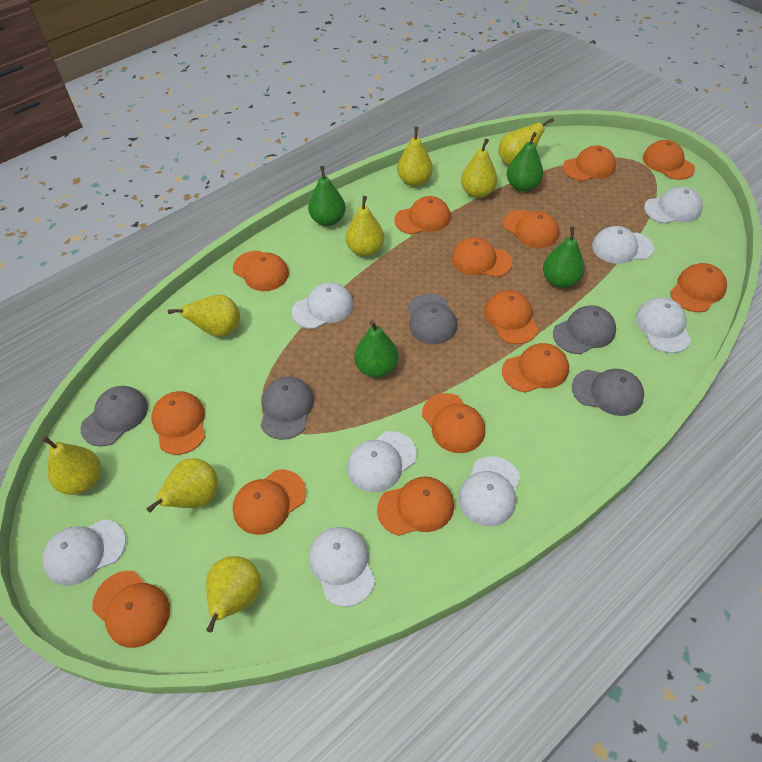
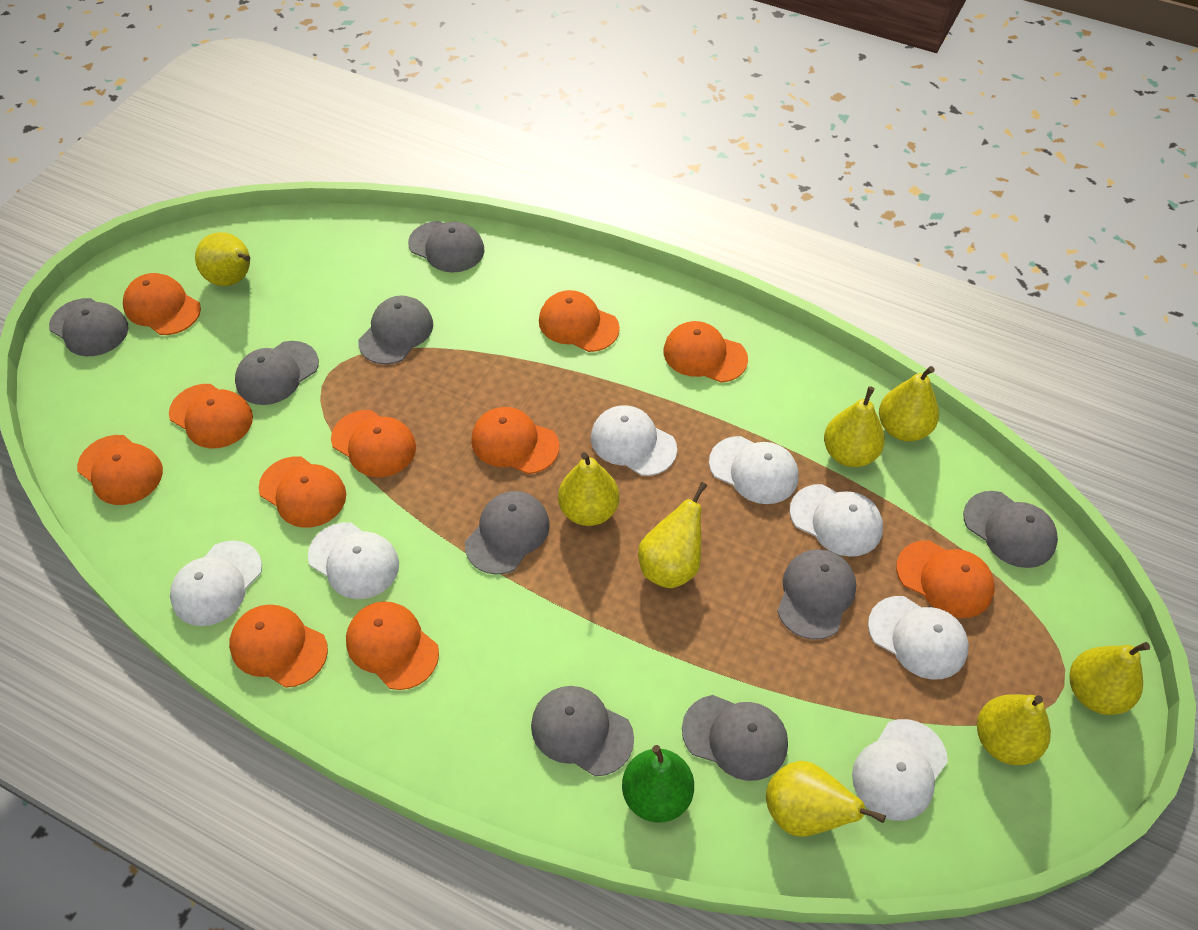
green pear: 4 -> 1
grey cap: 5 -> 9
orange cap: 14 -> 11
white cap: 8 -> 7

